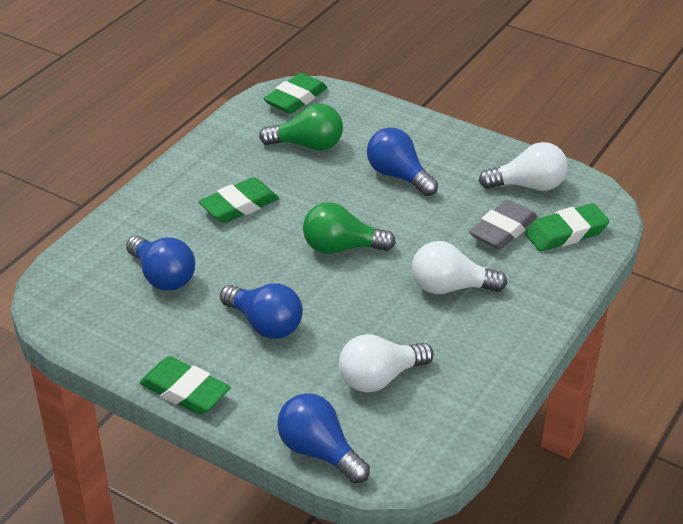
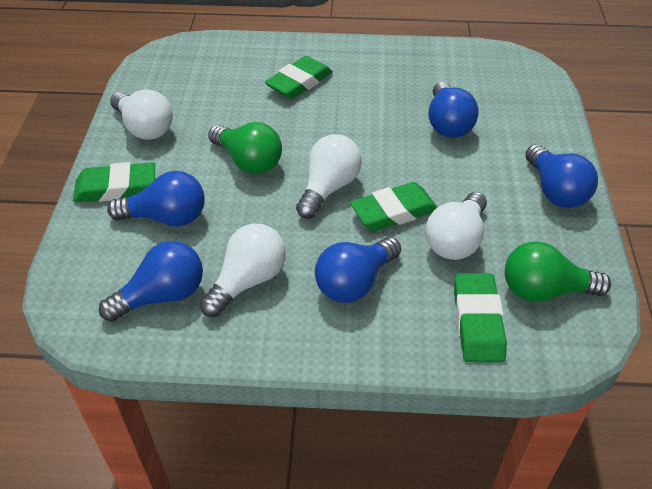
blue light bulb: 4 -> 5
grey eraser: 1 -> 0
white light bulb: 3 -> 4

